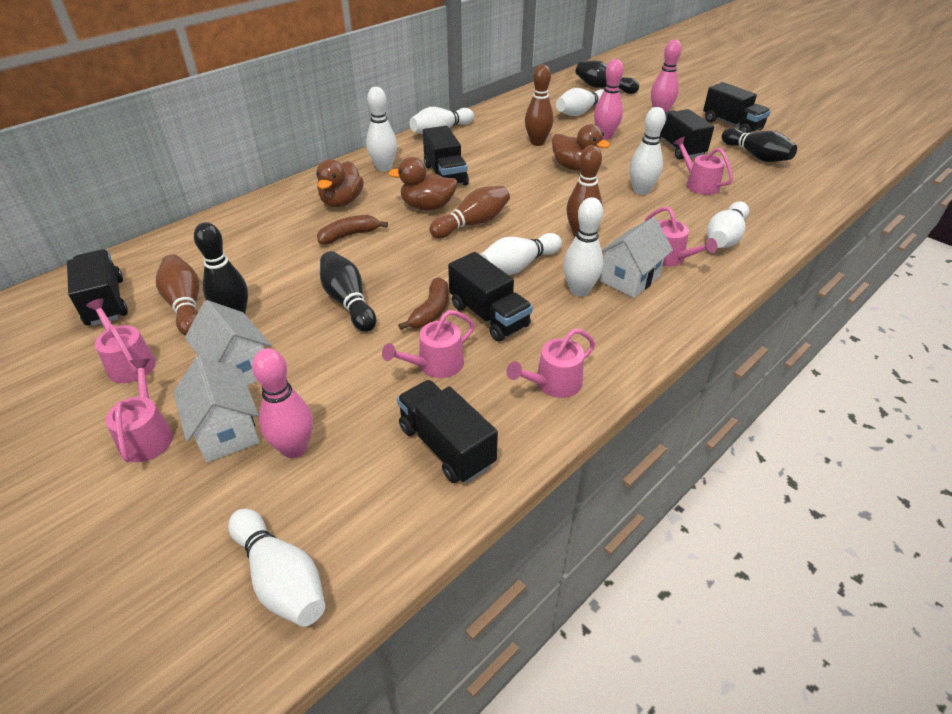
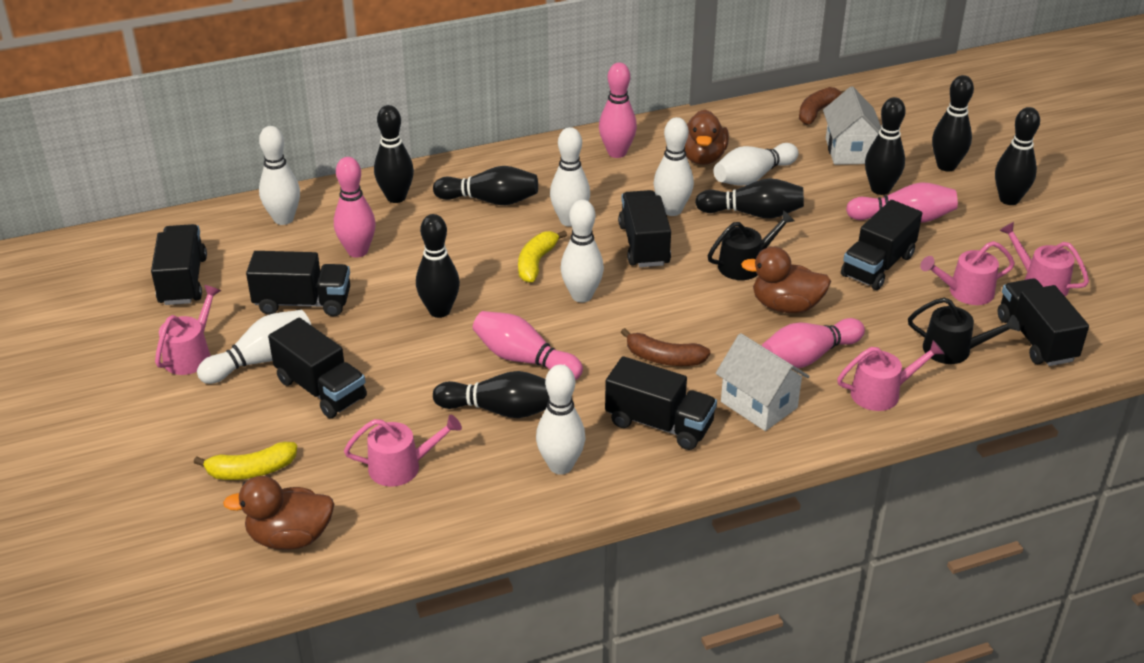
black bowling pin: 4 -> 8
black truck: 6 -> 7
black watering can: 0 -> 2
brown bowling pin: 4 -> 0
pink bowling pin: 3 -> 5
pink watering can: 6 -> 5
white bowling pin: 8 -> 7
white house: 3 -> 2
yellow banana: 0 -> 2

